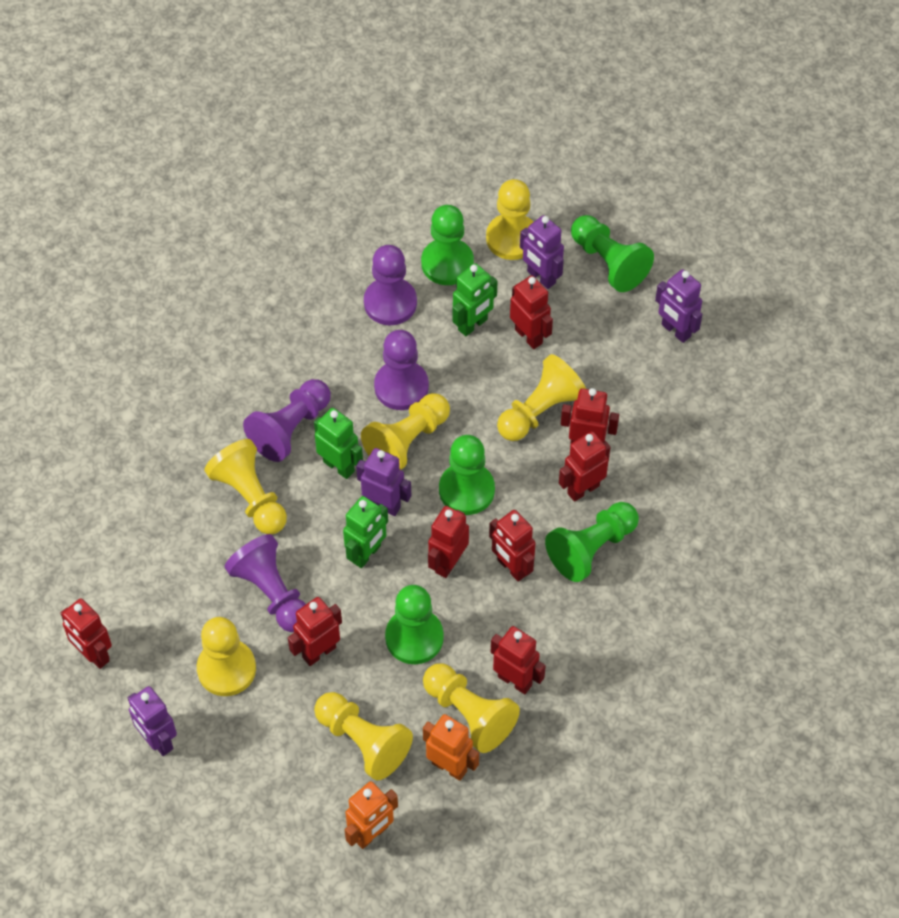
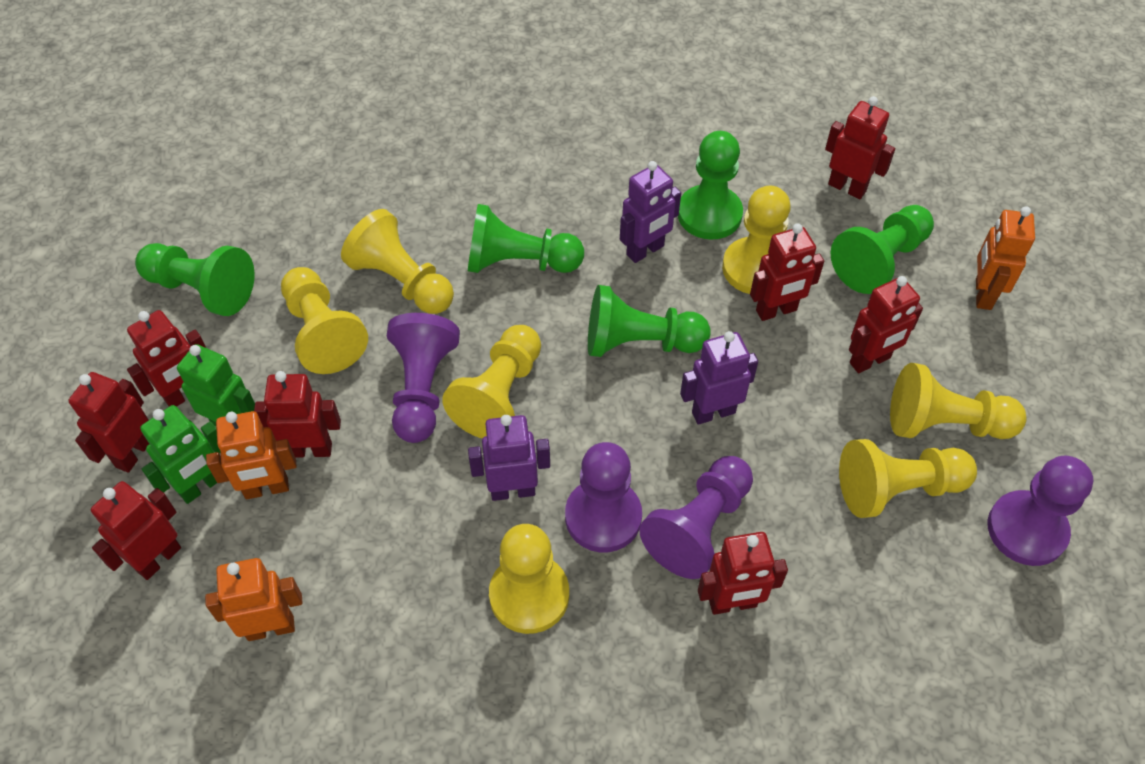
green robot: 3 -> 2
orange robot: 2 -> 3
purple robot: 4 -> 3

